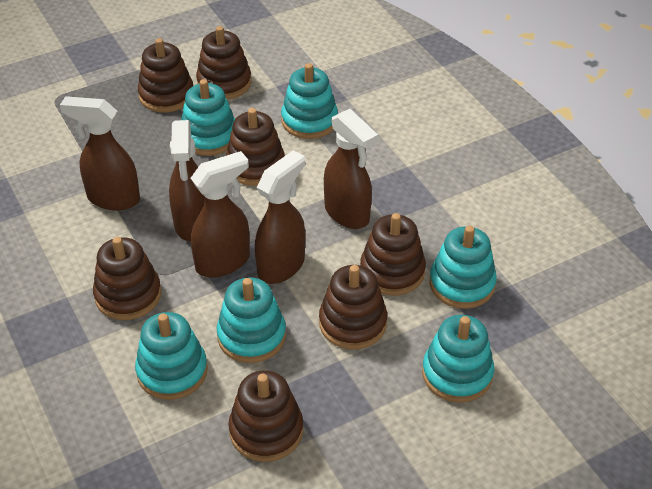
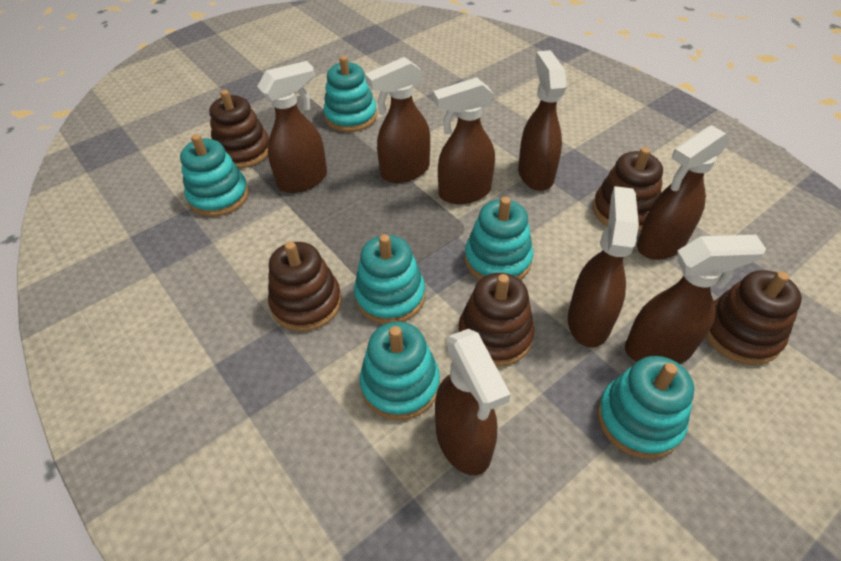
brown spray bottle: 5 -> 8
brown stacking toy: 7 -> 5

